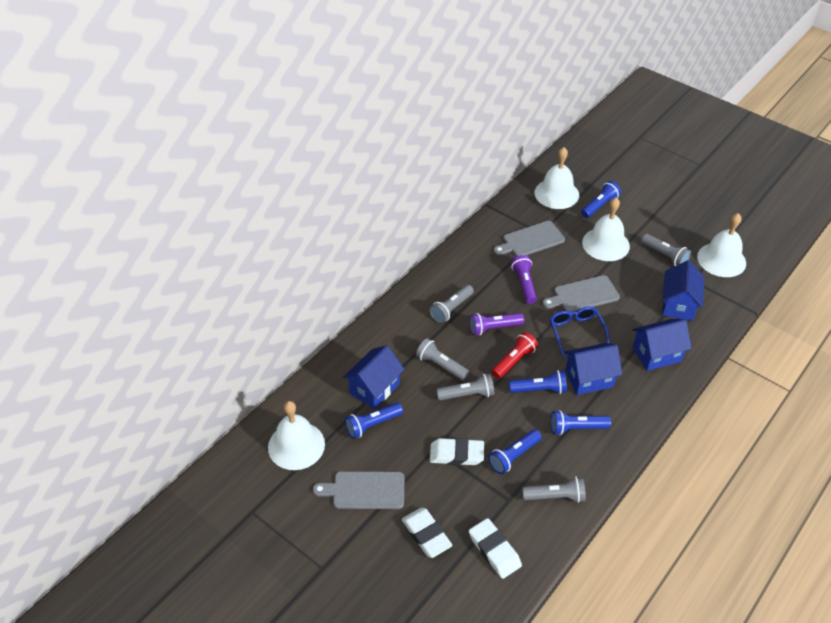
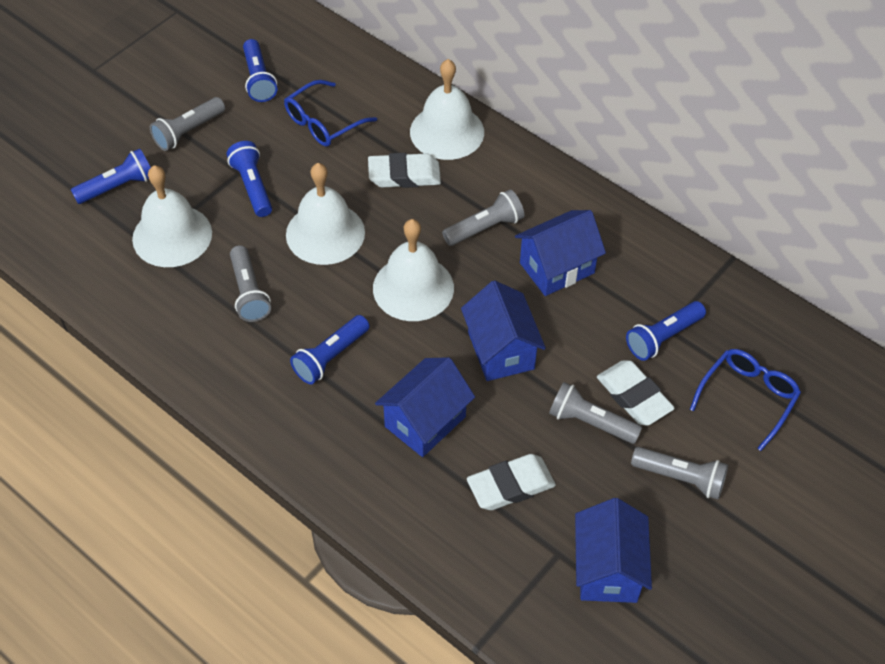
blue glasses: 1 -> 2
grey cutting board: 3 -> 0
purple flashlight: 2 -> 0
red flashlight: 1 -> 0

